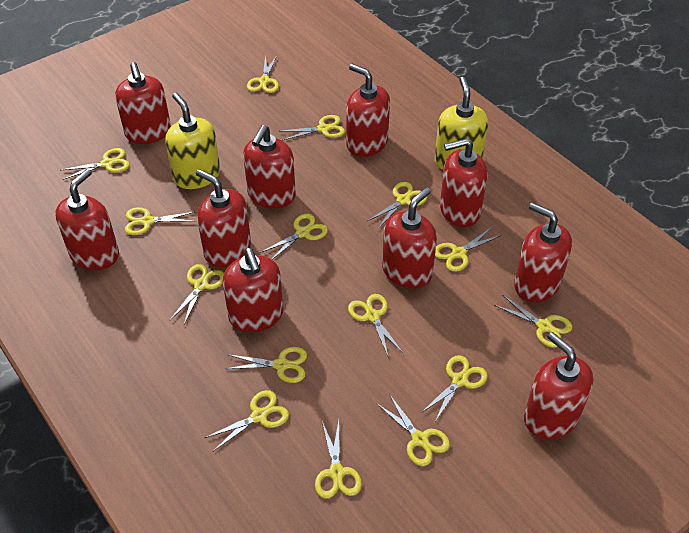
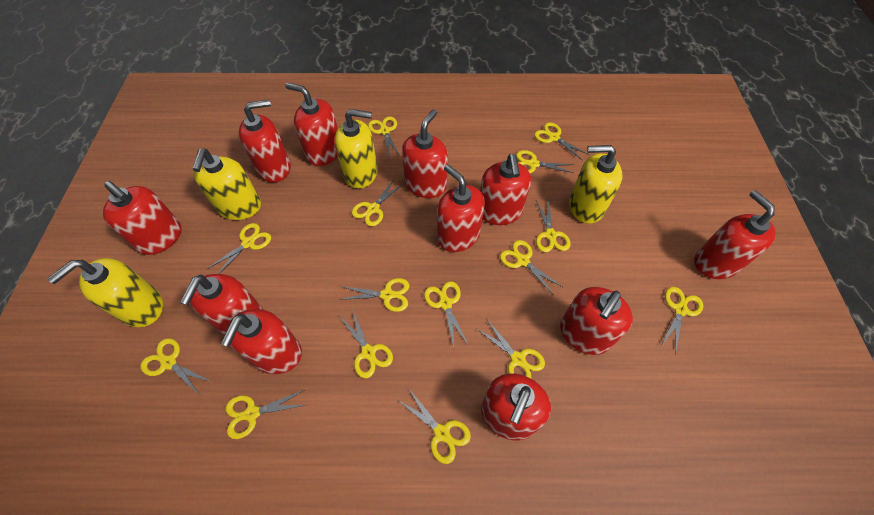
red soap dispenser: 10 -> 11
yellow soap dispenser: 2 -> 4

